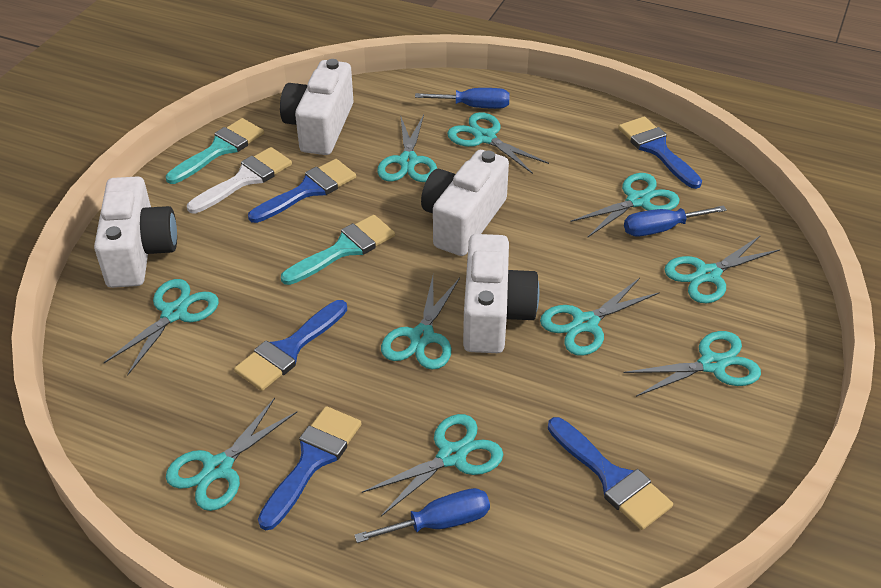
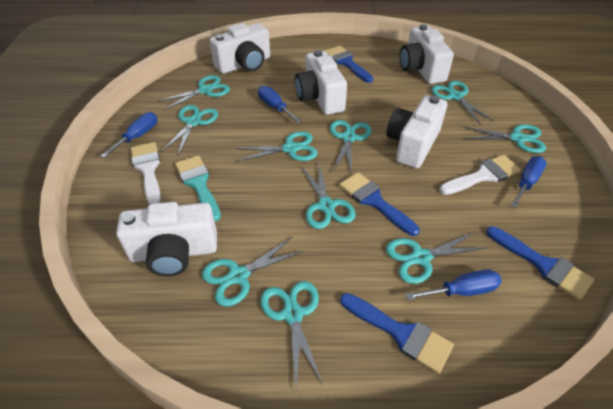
blue brush: 5 -> 4
blue screwdriver: 3 -> 4
turquoise brush: 2 -> 1
white brush: 1 -> 2
white camera: 4 -> 5

